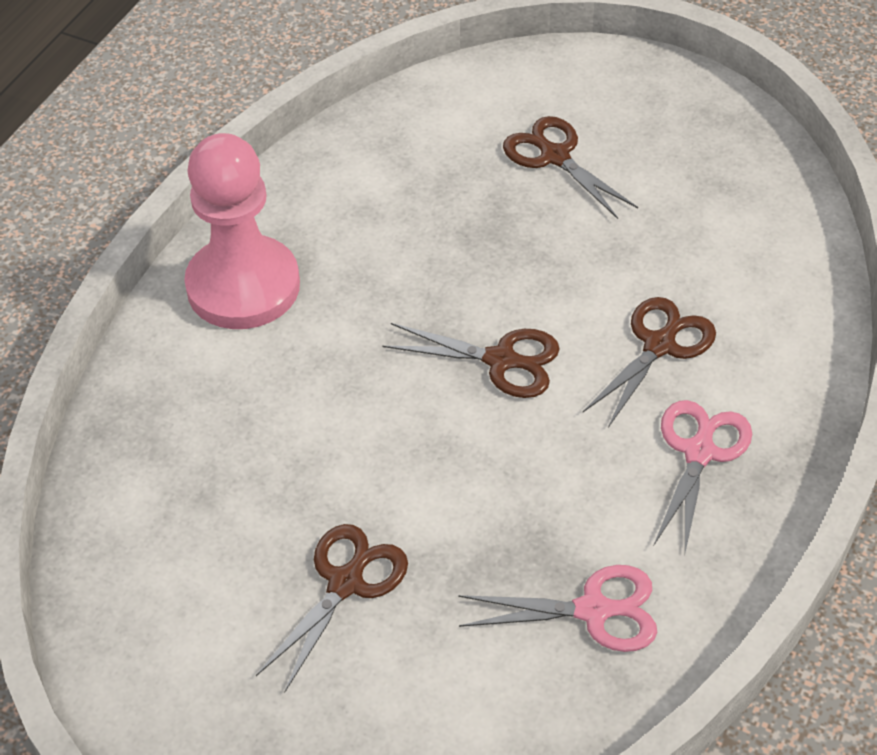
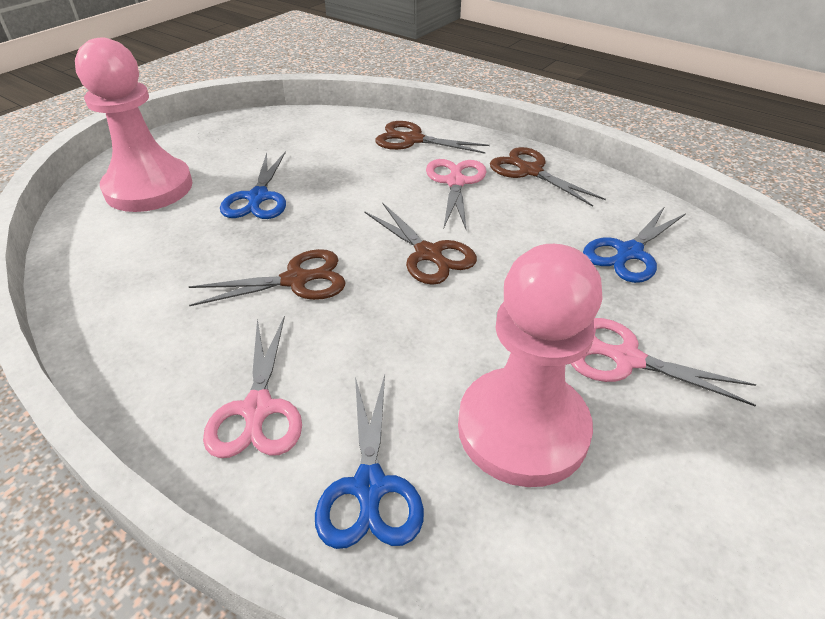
blue scissors: 0 -> 3
pink pawn: 1 -> 2
pink scissors: 2 -> 3

